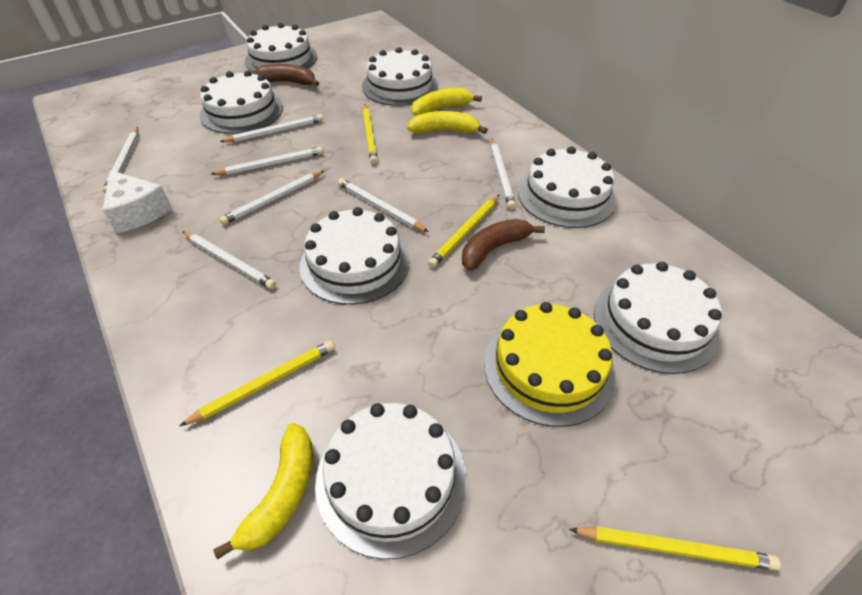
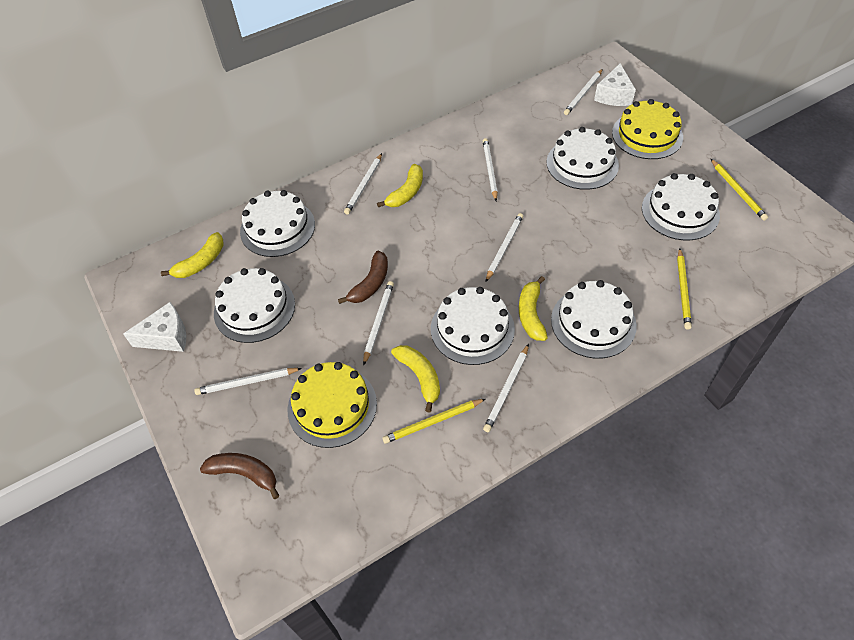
white cake: 7 -> 6
white cheese: 1 -> 2
yellow banana: 3 -> 4
yellow cake: 1 -> 2
yellow pencil: 4 -> 3

